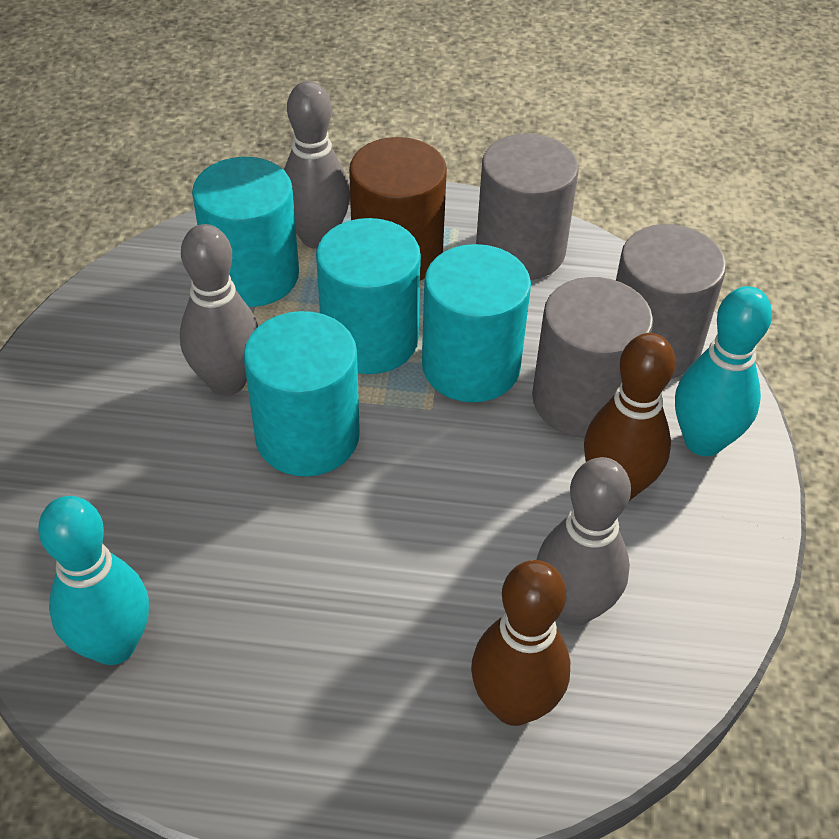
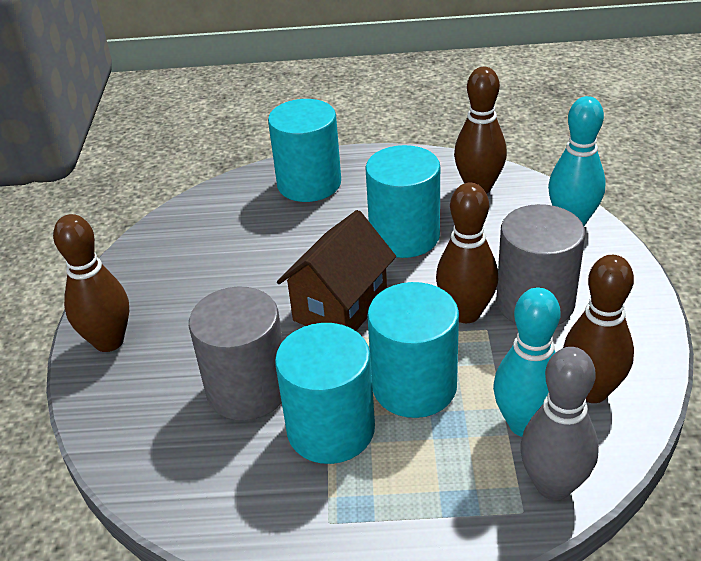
brown bowling pin: 2 -> 4
brown cylinder: 1 -> 0
brown house: 0 -> 1
grey bowling pin: 3 -> 1
grey cylinder: 3 -> 2

